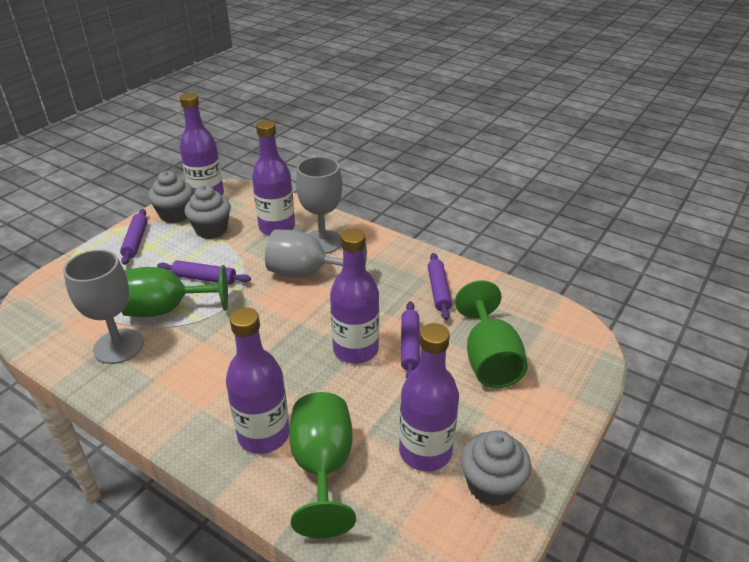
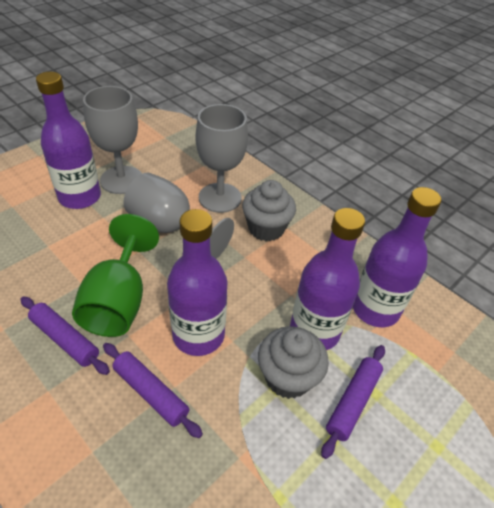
green goblet: 3 -> 1
grey cupcake: 3 -> 2
purple bottle: 5 -> 4
purple rolling pin: 4 -> 3

